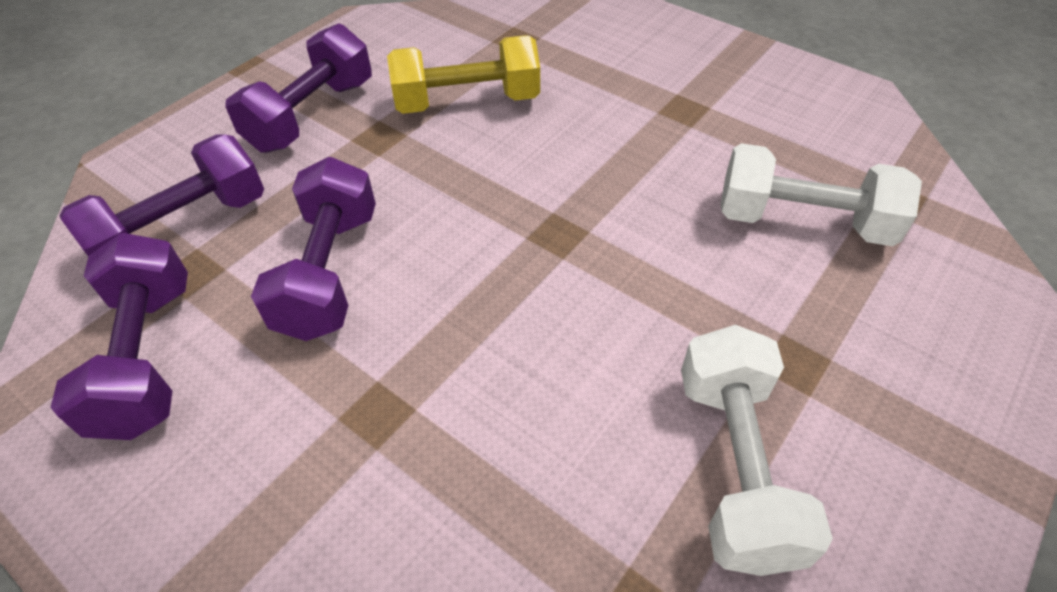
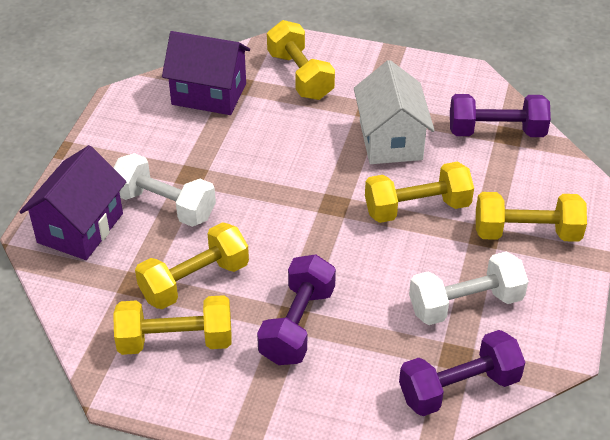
purple dumbbell: 4 -> 3
purple house: 0 -> 2
white house: 0 -> 1
yellow dumbbell: 1 -> 5

